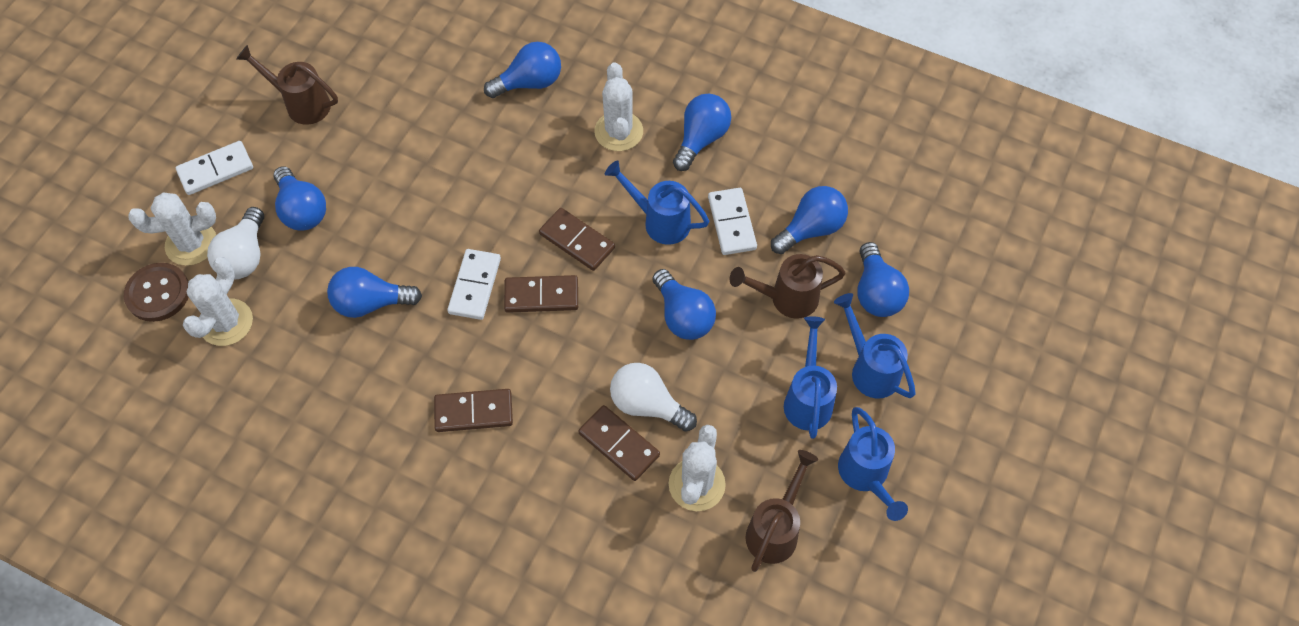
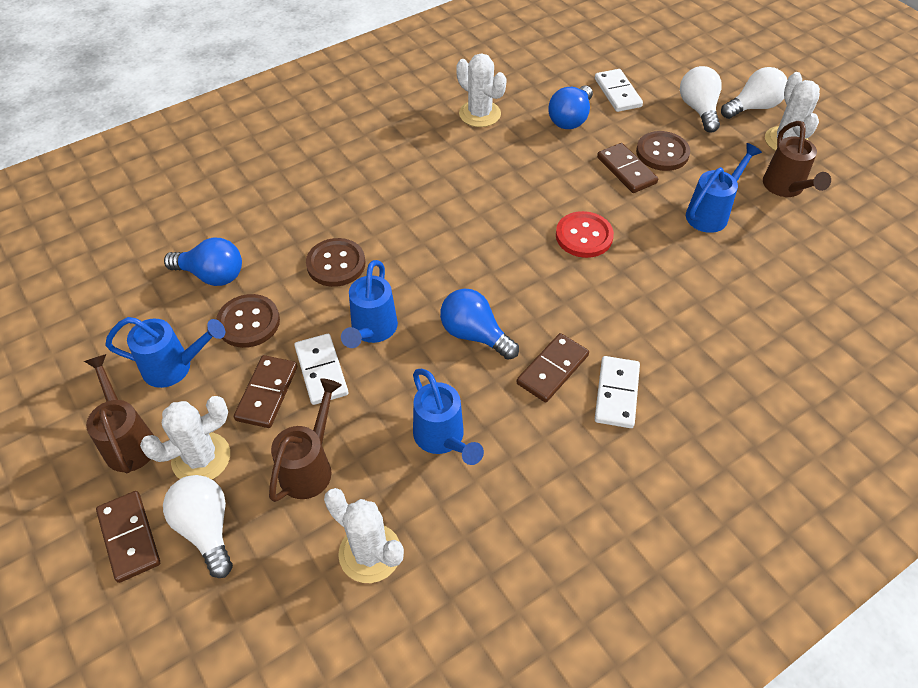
blue light bulb: 7 -> 3
brown button: 1 -> 3
red button: 0 -> 1
white light bulb: 2 -> 3

